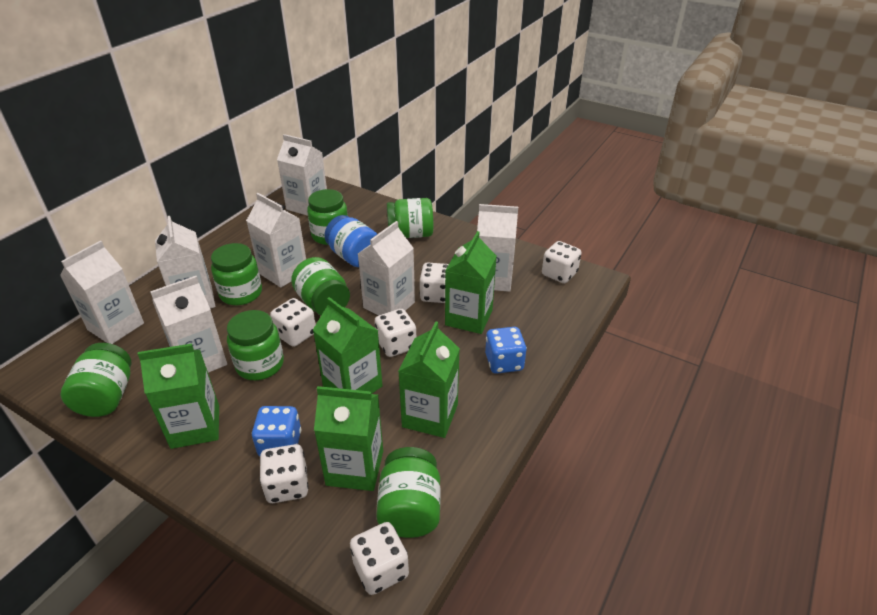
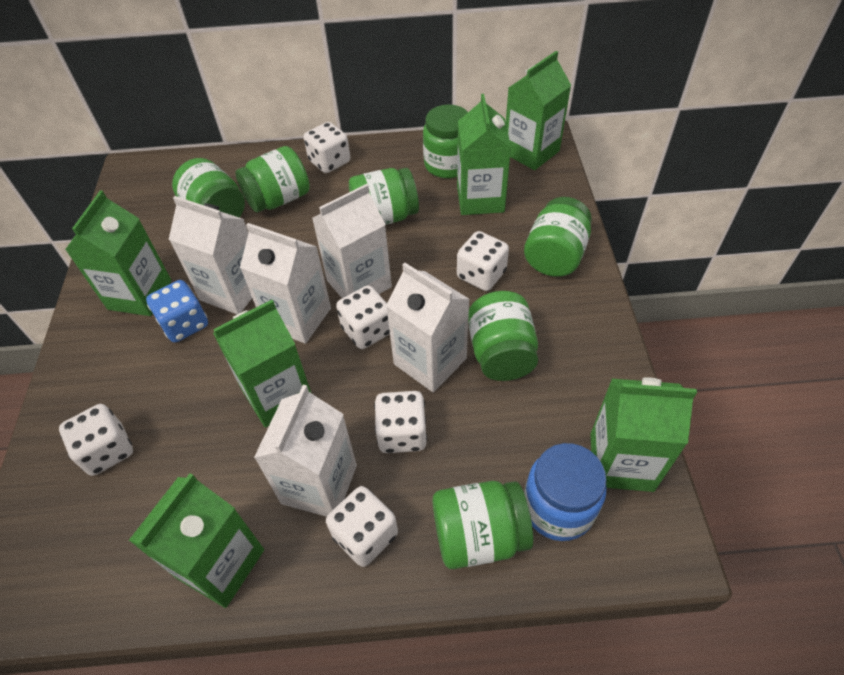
blue dice: 2 -> 1
green carton: 5 -> 6
white carton: 7 -> 5

